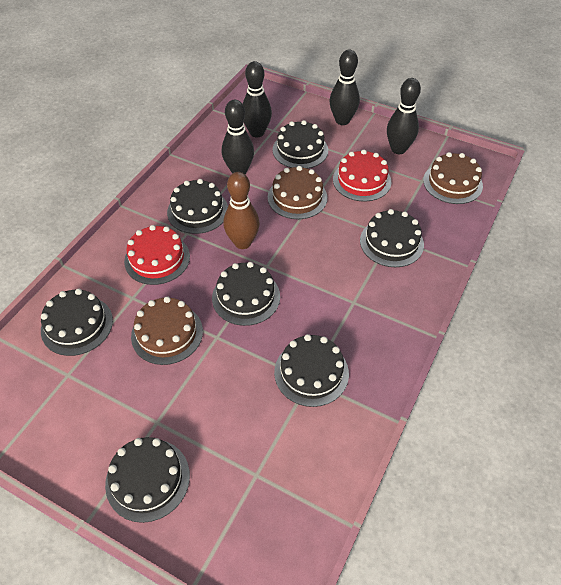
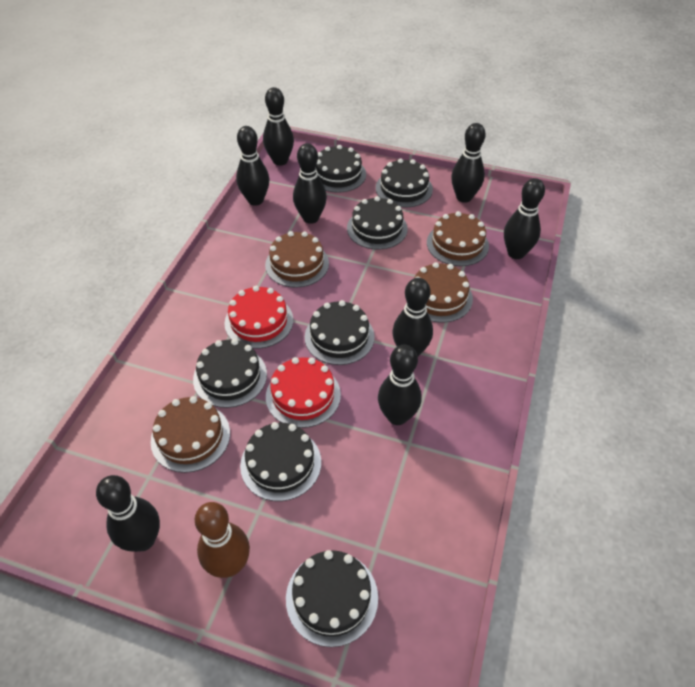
black bowling pin: 4 -> 8
brown cake: 3 -> 4

